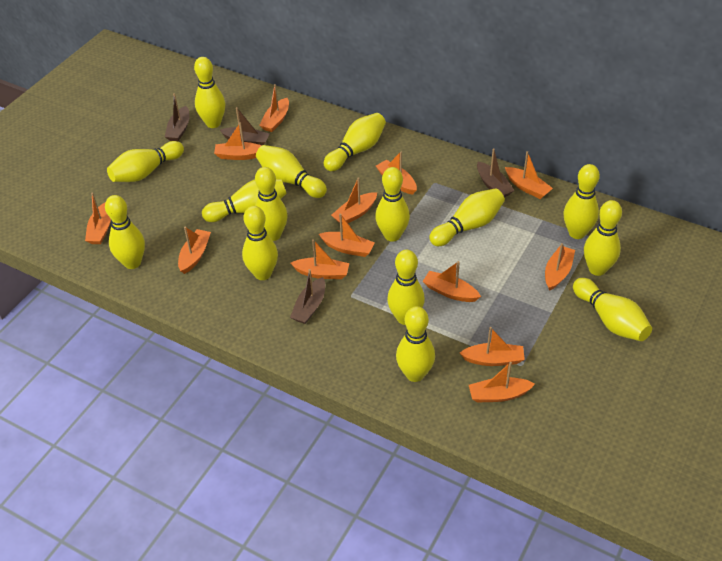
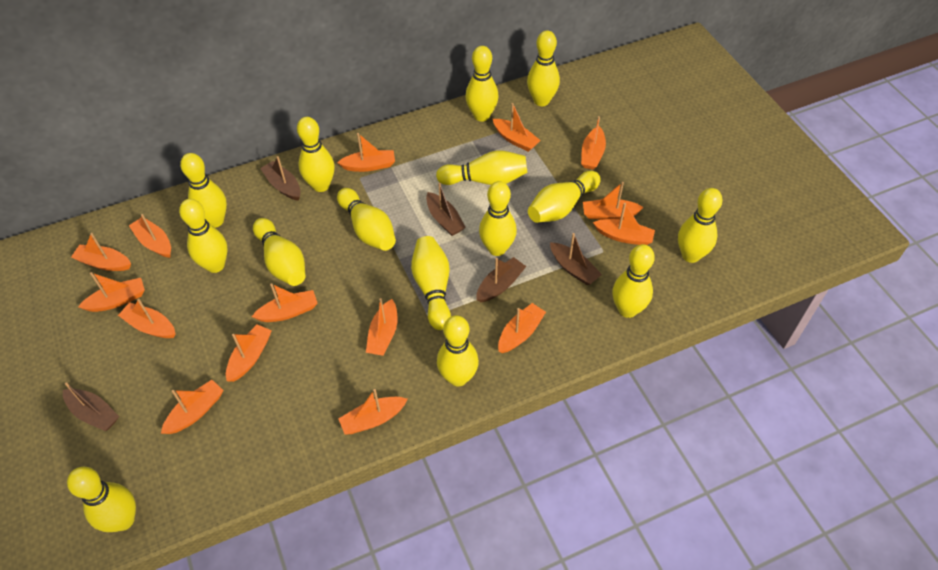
brown boat: 4 -> 5
orange boat: 13 -> 15

